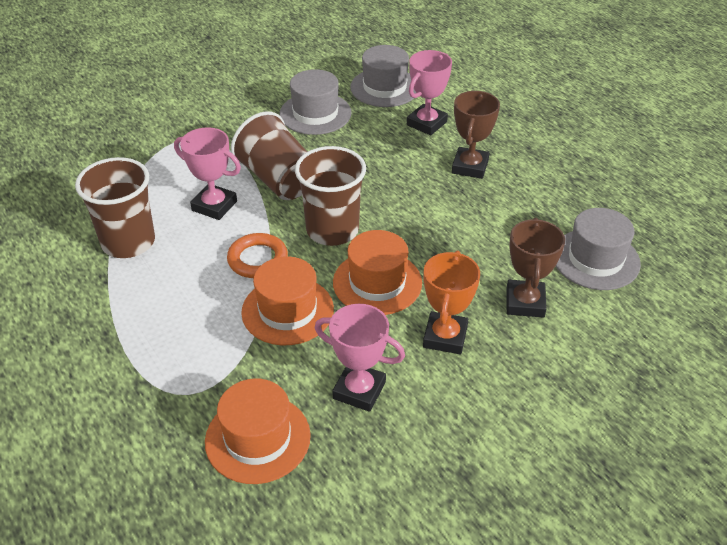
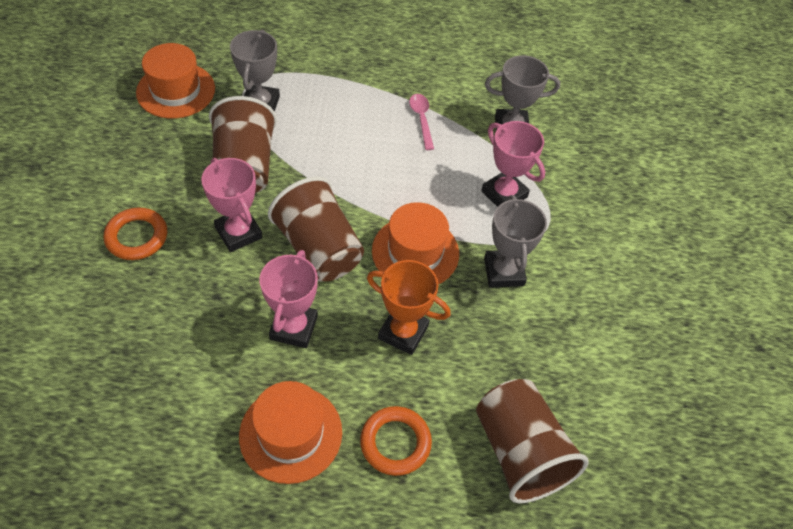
brown trophy: 2 -> 0
grey hat: 3 -> 0
grey trophy: 0 -> 3
orange ring: 1 -> 2
pink spoon: 0 -> 1

